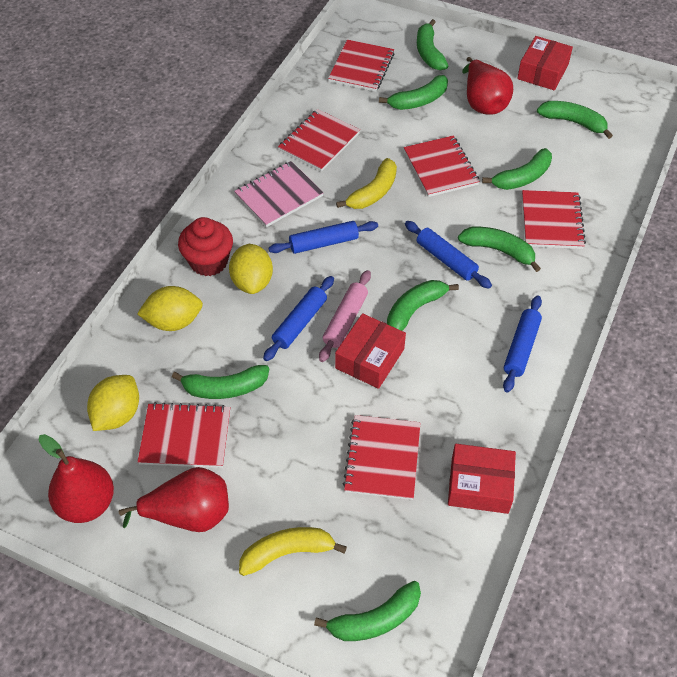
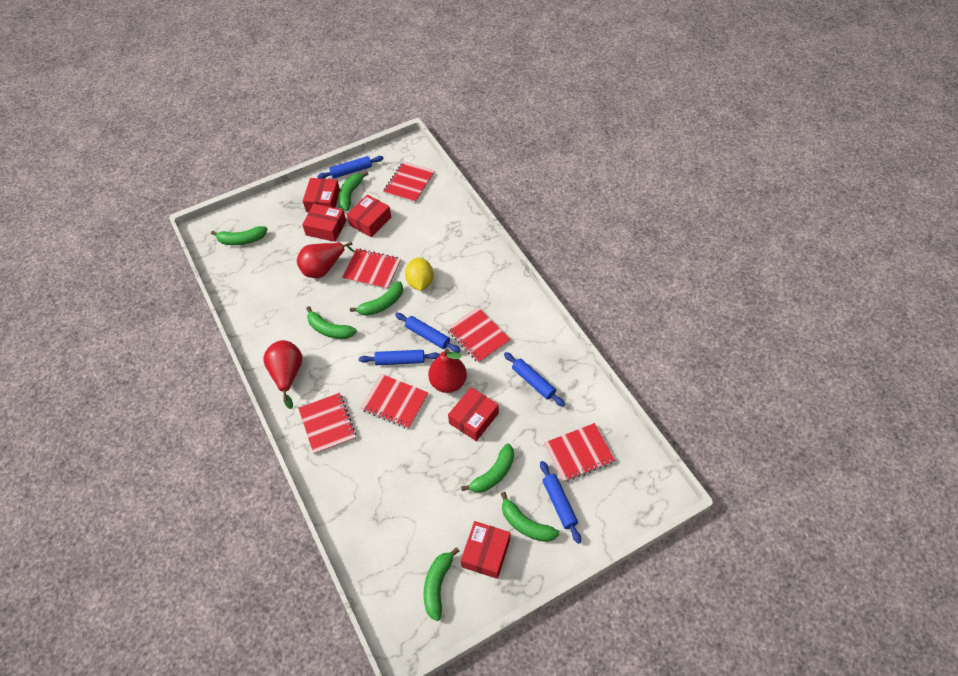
blue rolling pin: 4 -> 5
green banana: 8 -> 7
pink notebook: 1 -> 0
pink rolling pin: 1 -> 0
red box: 3 -> 5
red cupcake: 1 -> 0
yellow banana: 2 -> 0
yellow lemon: 3 -> 1

